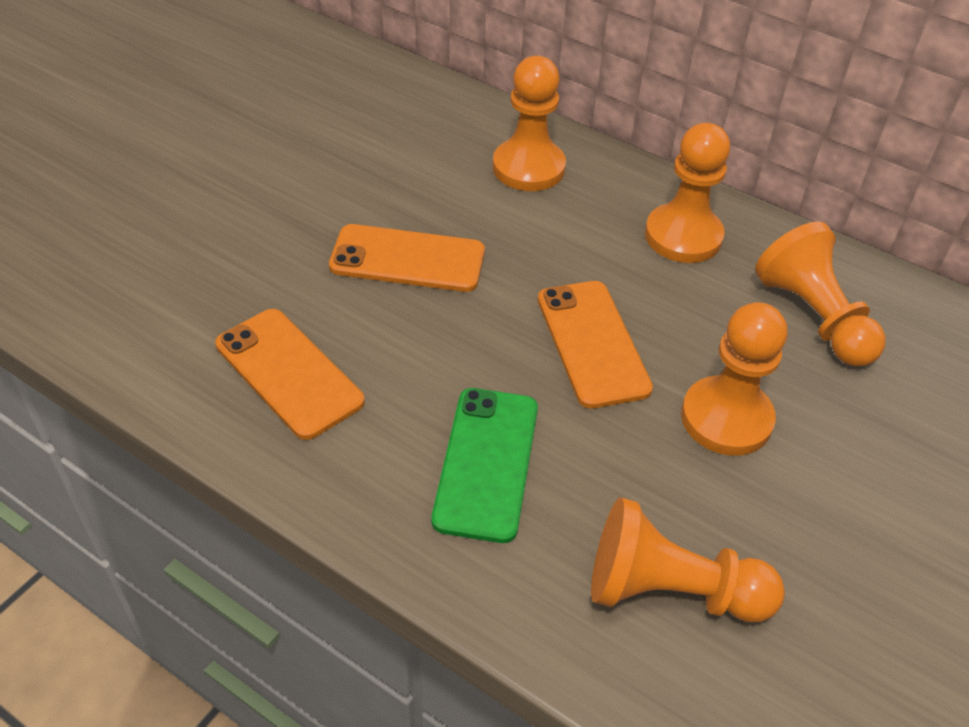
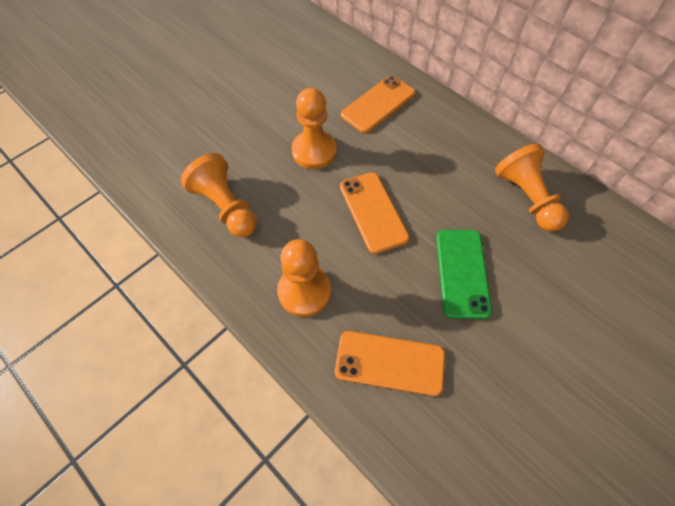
orange pawn: 5 -> 4

